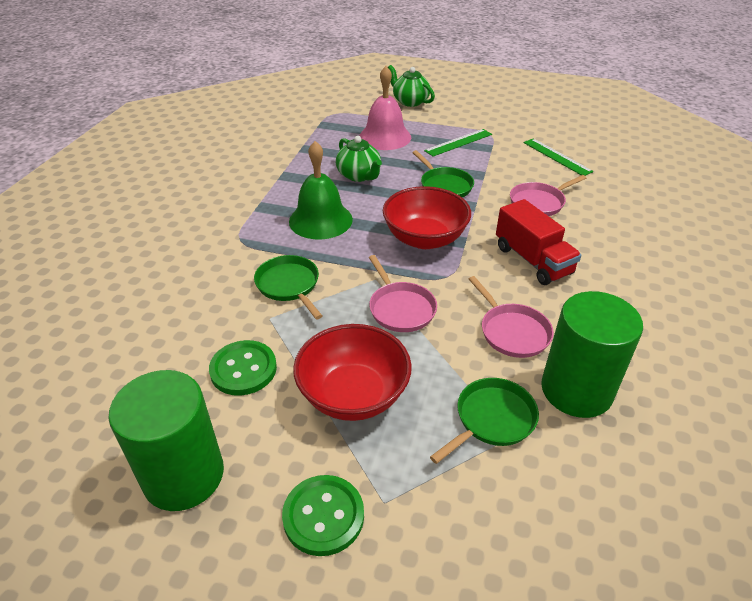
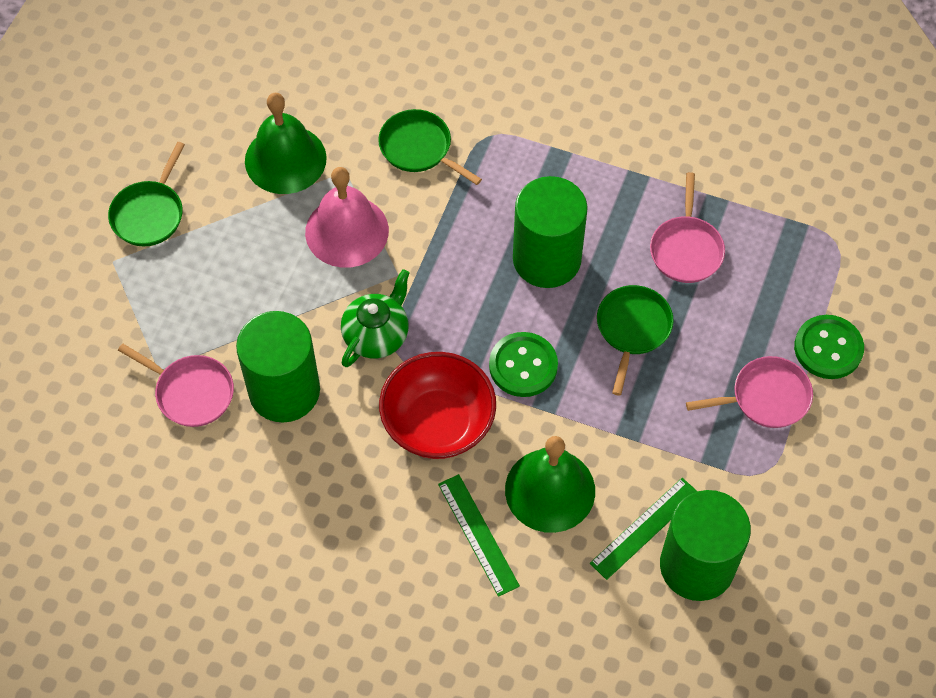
green bell: 1 -> 2
green cylinder: 2 -> 3
green teapot: 2 -> 1
red bowl: 2 -> 1
red truck: 1 -> 0

